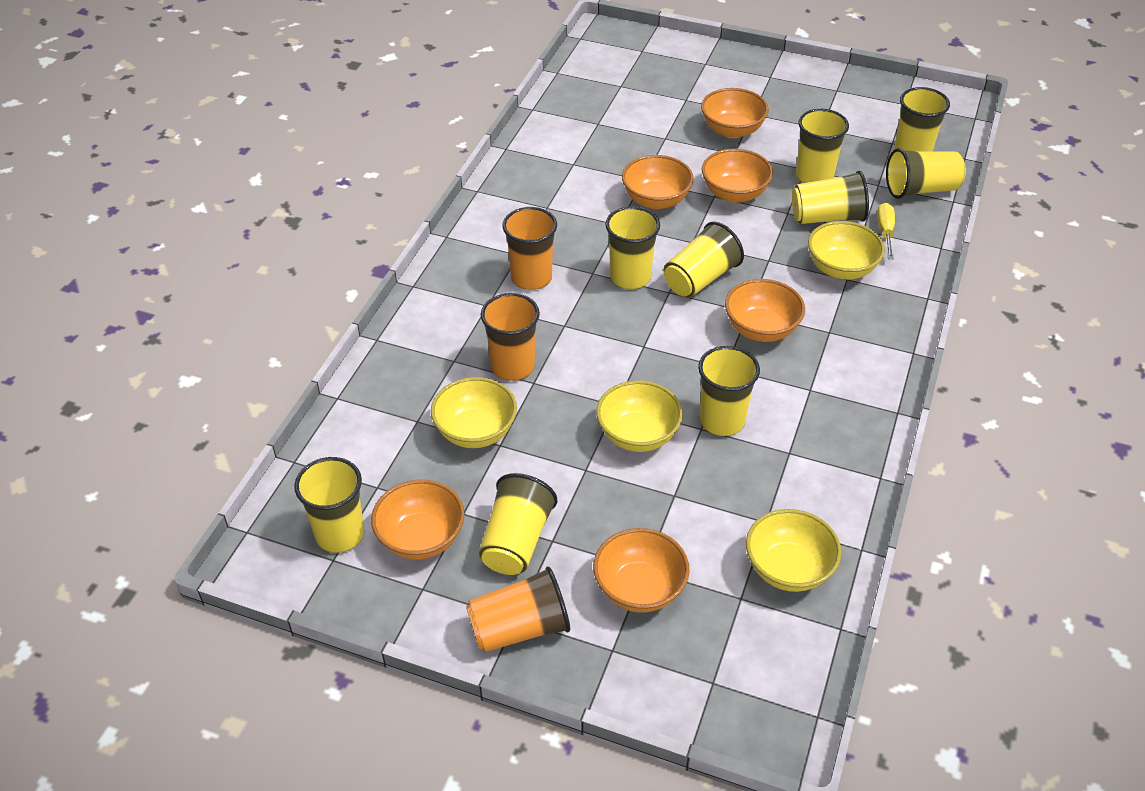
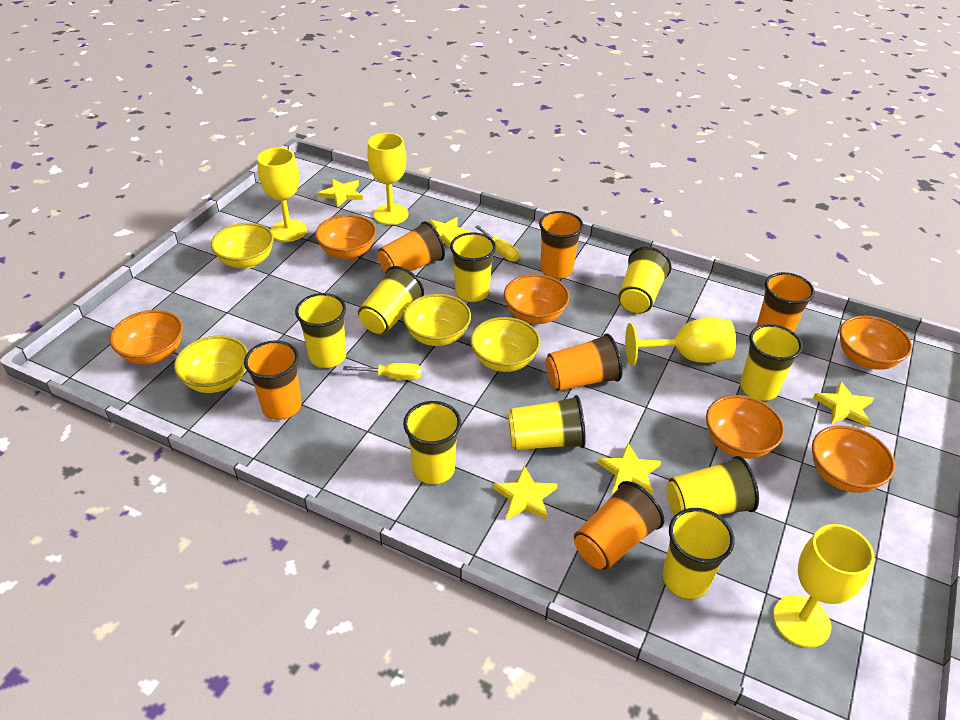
orange cup: 3 -> 6
yellow goblet: 0 -> 4
yellow screwdriver: 1 -> 2
yellow star: 0 -> 5

